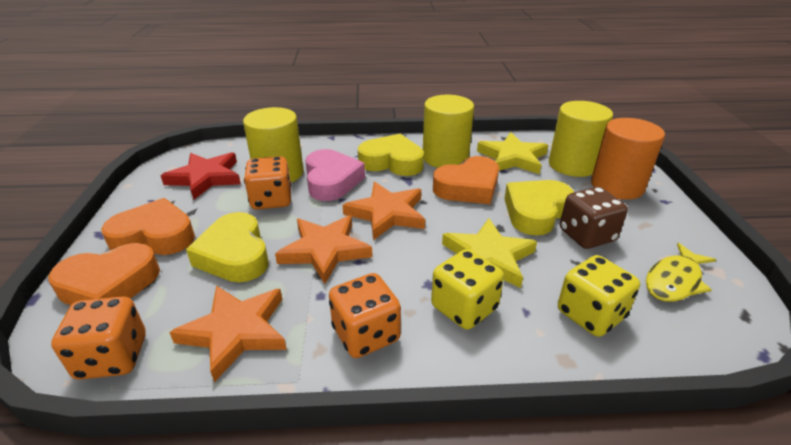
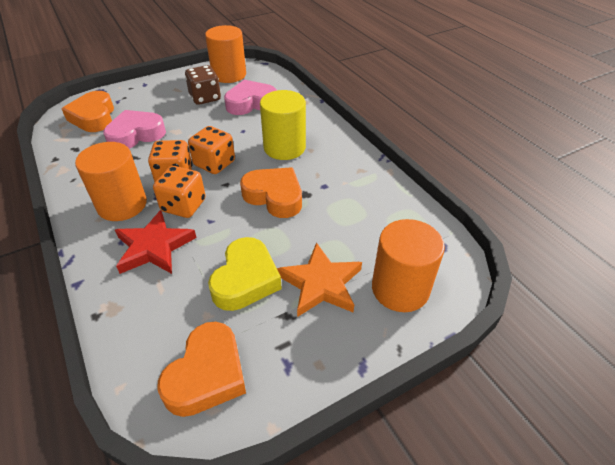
orange cylinder: 1 -> 3
orange star: 3 -> 1
pink heart: 1 -> 2
yellow cylinder: 3 -> 1
yellow dice: 2 -> 0
yellow fish: 1 -> 0
yellow heart: 3 -> 1
yellow star: 2 -> 0

